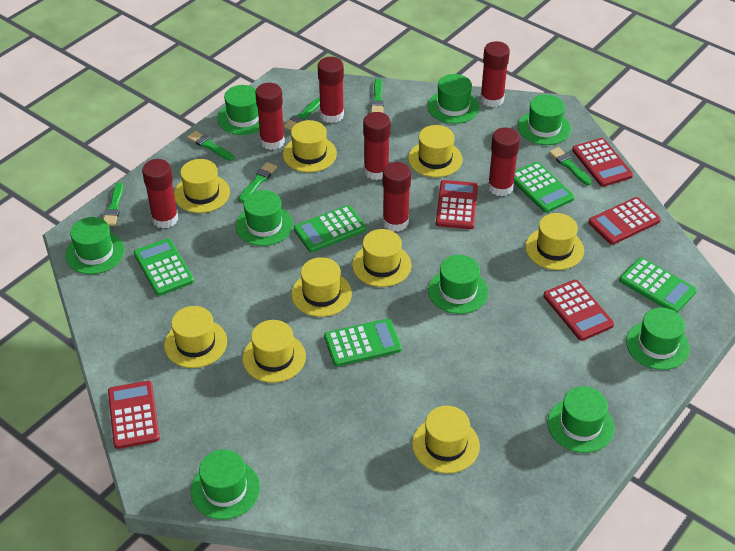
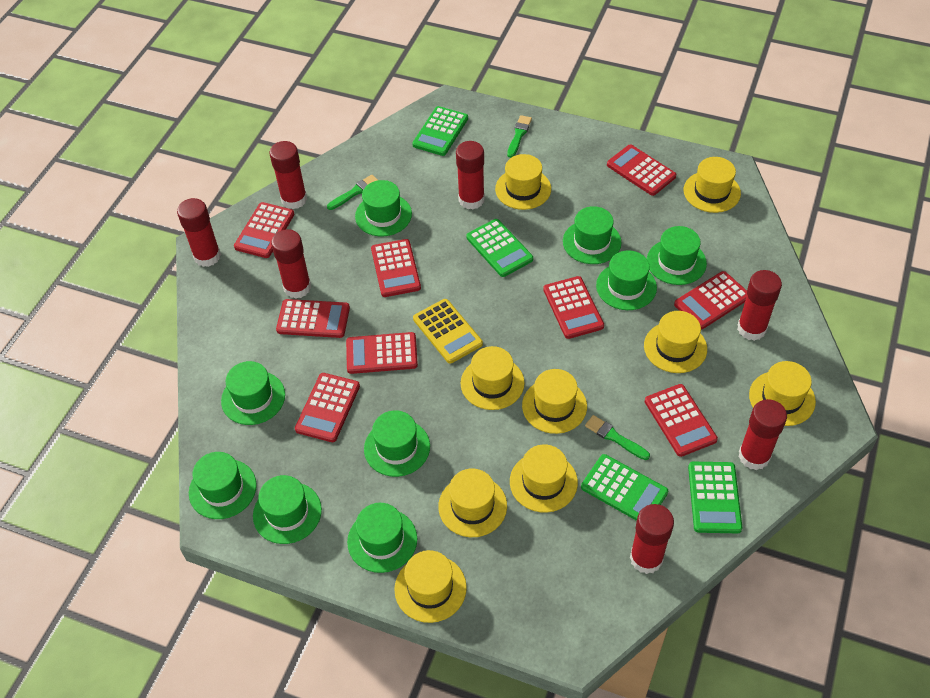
green brush: 6 -> 3
green calculator: 5 -> 4
red calculator: 5 -> 9
yellow calculator: 0 -> 1

